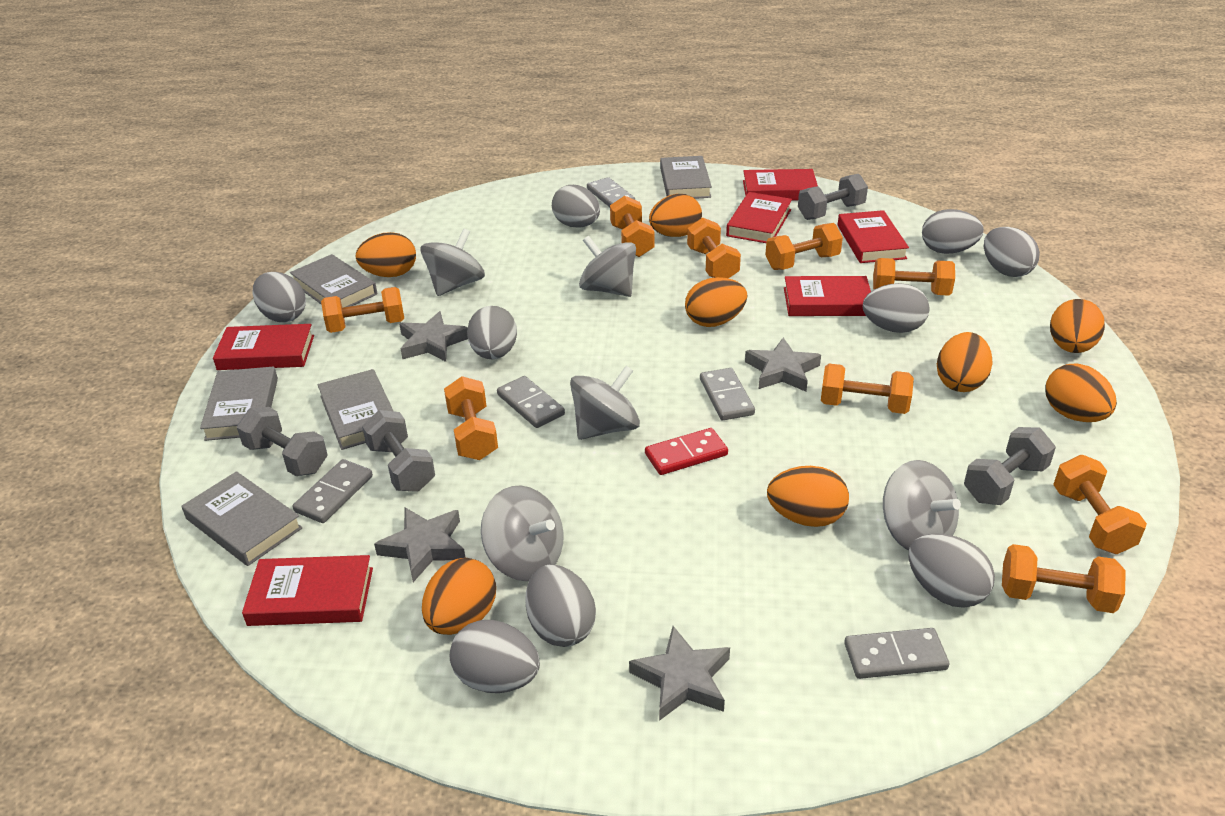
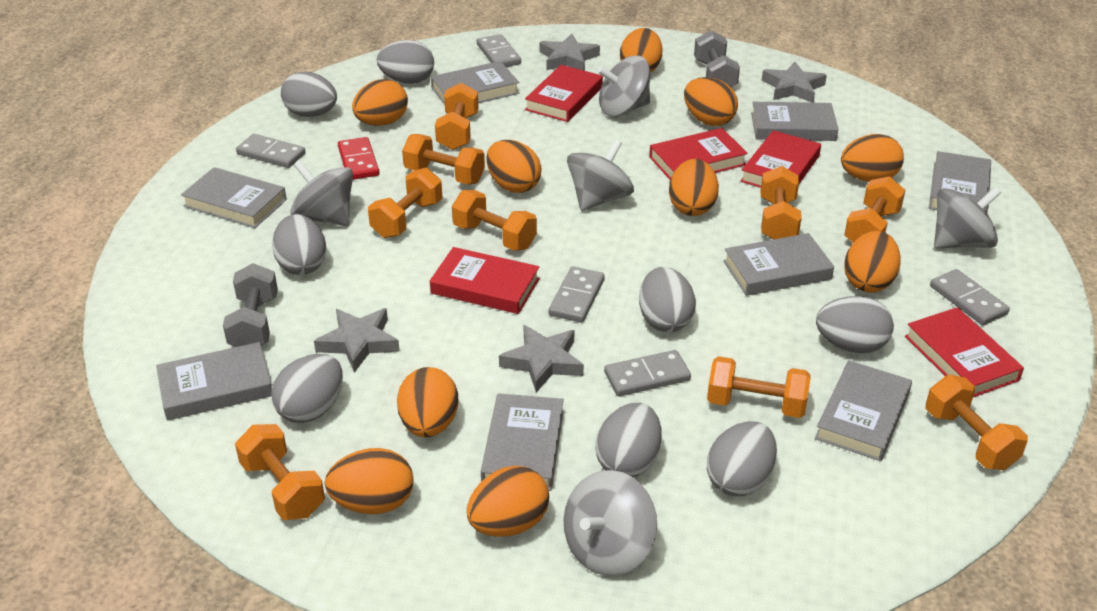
grey book: 5 -> 8
grey dumbbell: 4 -> 2
grey egg: 9 -> 8
orange egg: 8 -> 10
red book: 6 -> 5

